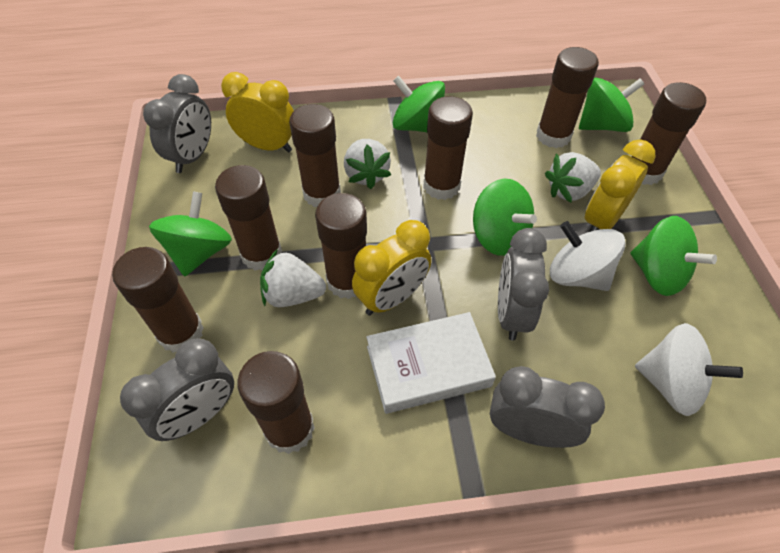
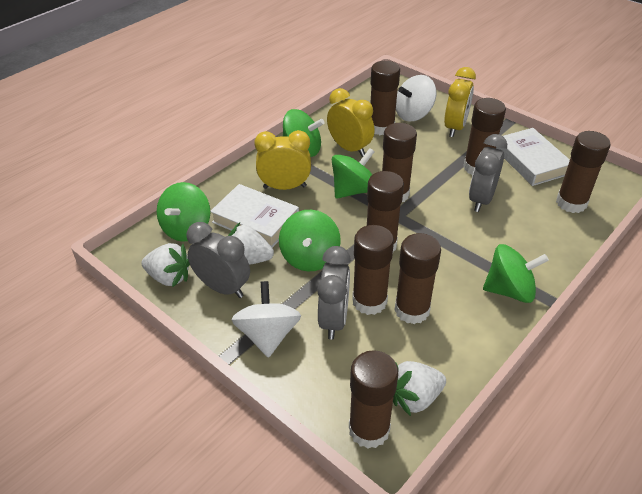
grey clock: 4 -> 3
white book: 1 -> 2

